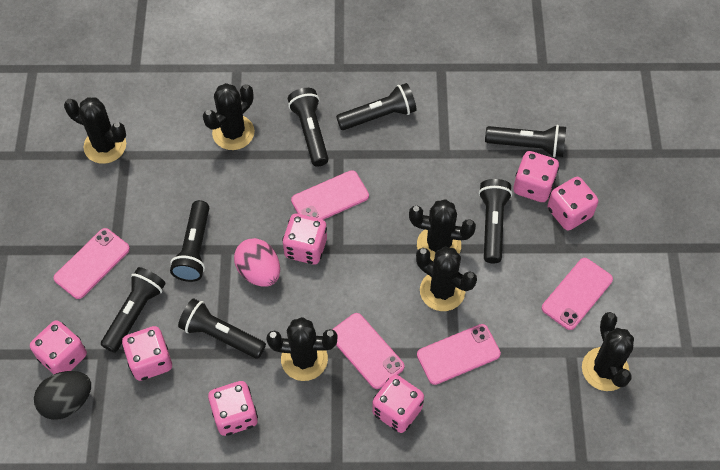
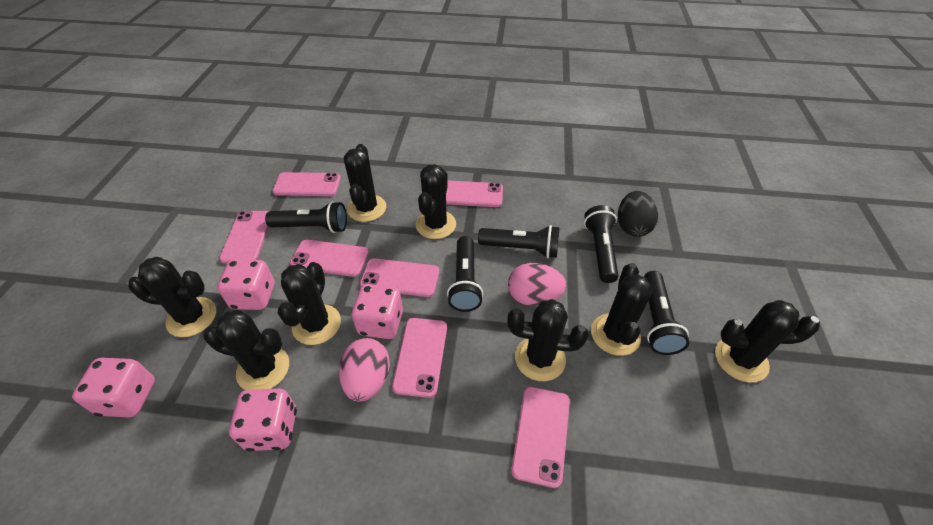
black cactus: 6 -> 8
black flashlight: 7 -> 5
pink dice: 7 -> 4
pink egg: 1 -> 2
pink phone: 5 -> 7

